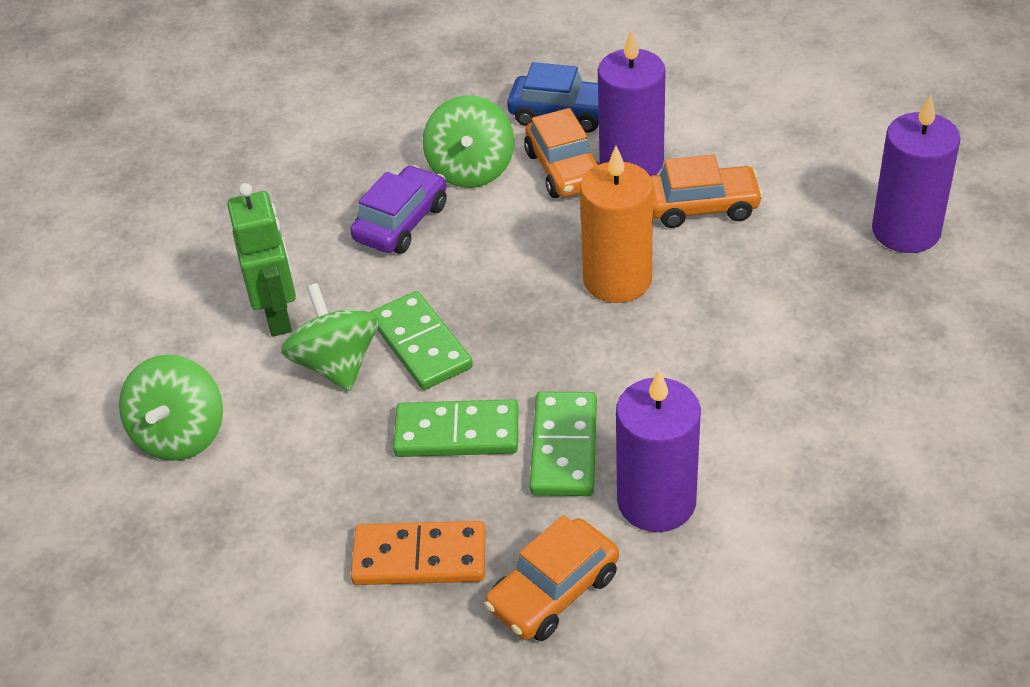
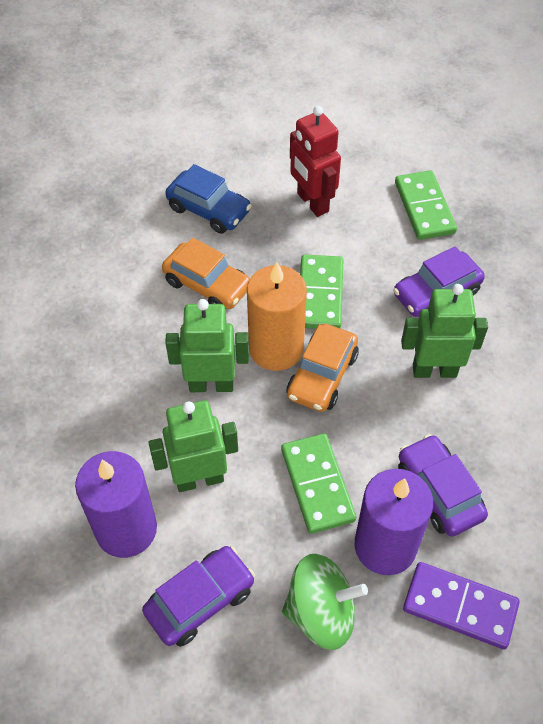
green robot: 1 -> 3
green spinning top: 3 -> 1
orange car: 3 -> 2
orange domino: 1 -> 0
purple candle: 3 -> 2
purple car: 1 -> 3
purple domino: 0 -> 1
red robot: 0 -> 1

